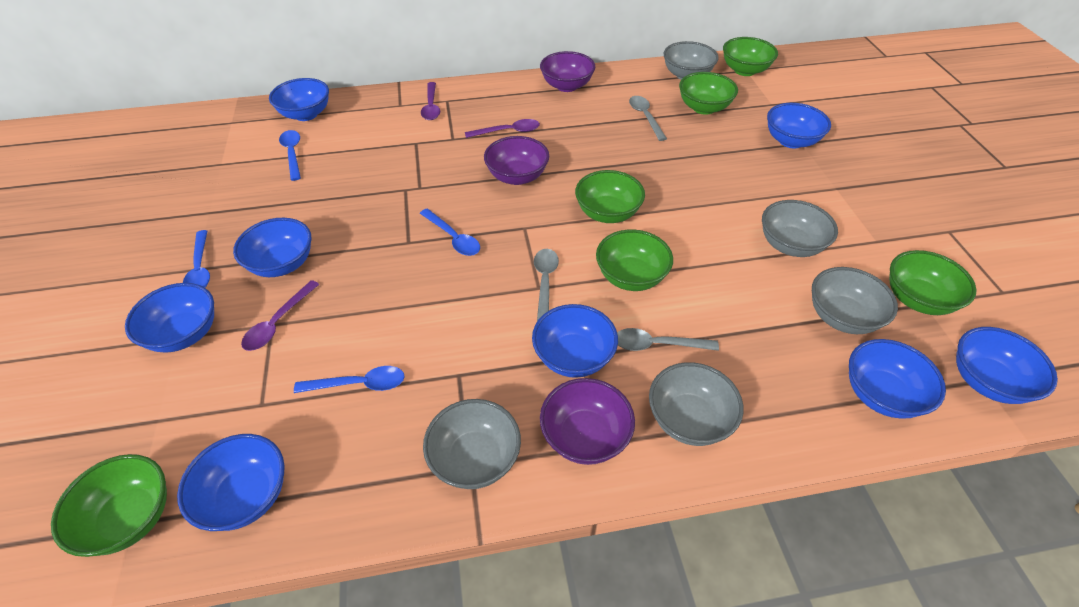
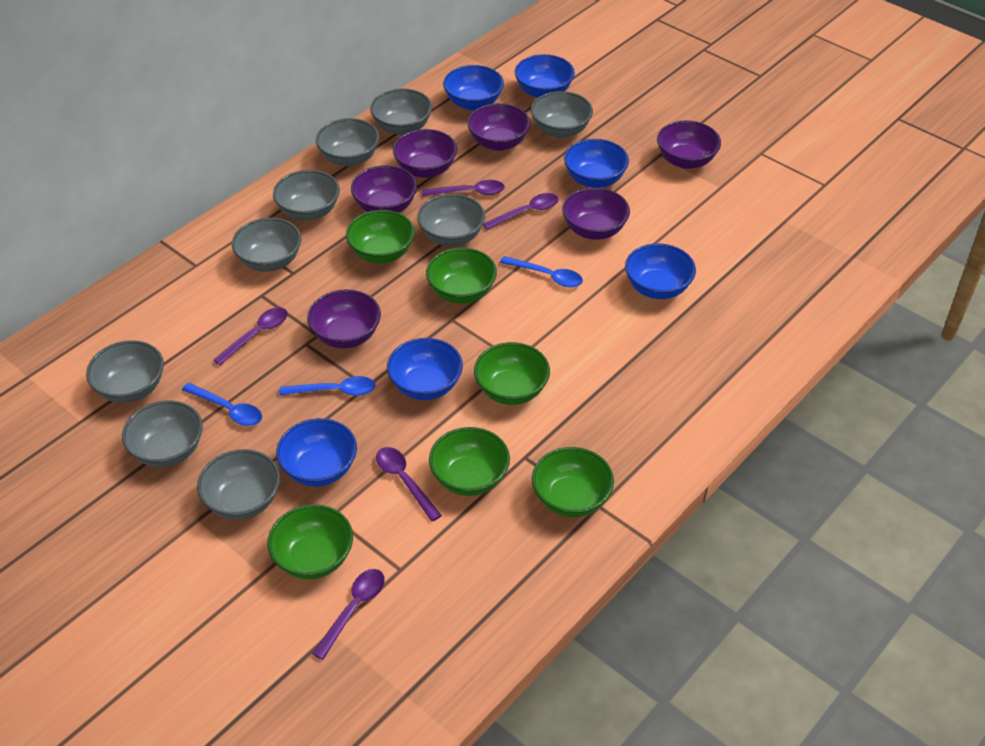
blue bowl: 8 -> 6
blue spoon: 4 -> 3
grey bowl: 5 -> 9
grey spoon: 3 -> 0
purple bowl: 3 -> 6
purple spoon: 3 -> 5

